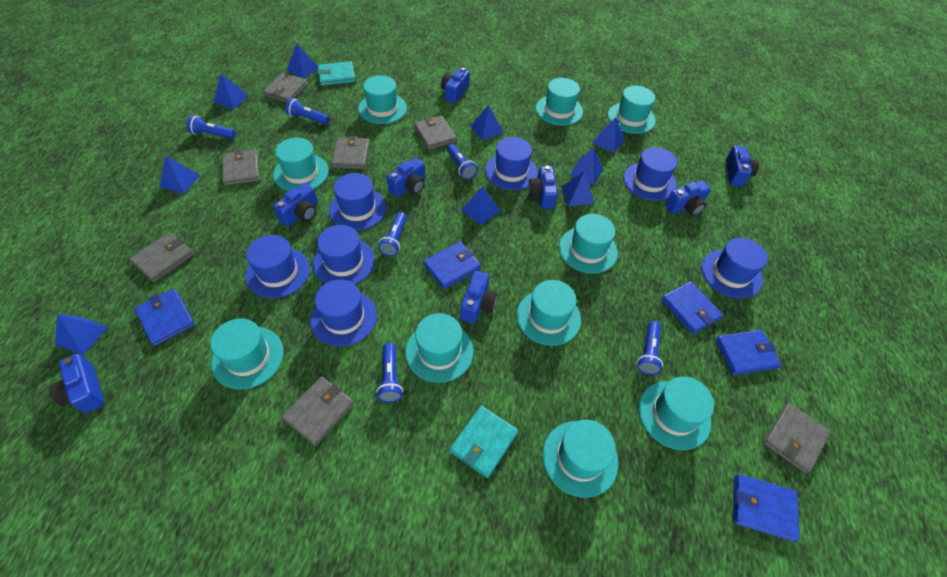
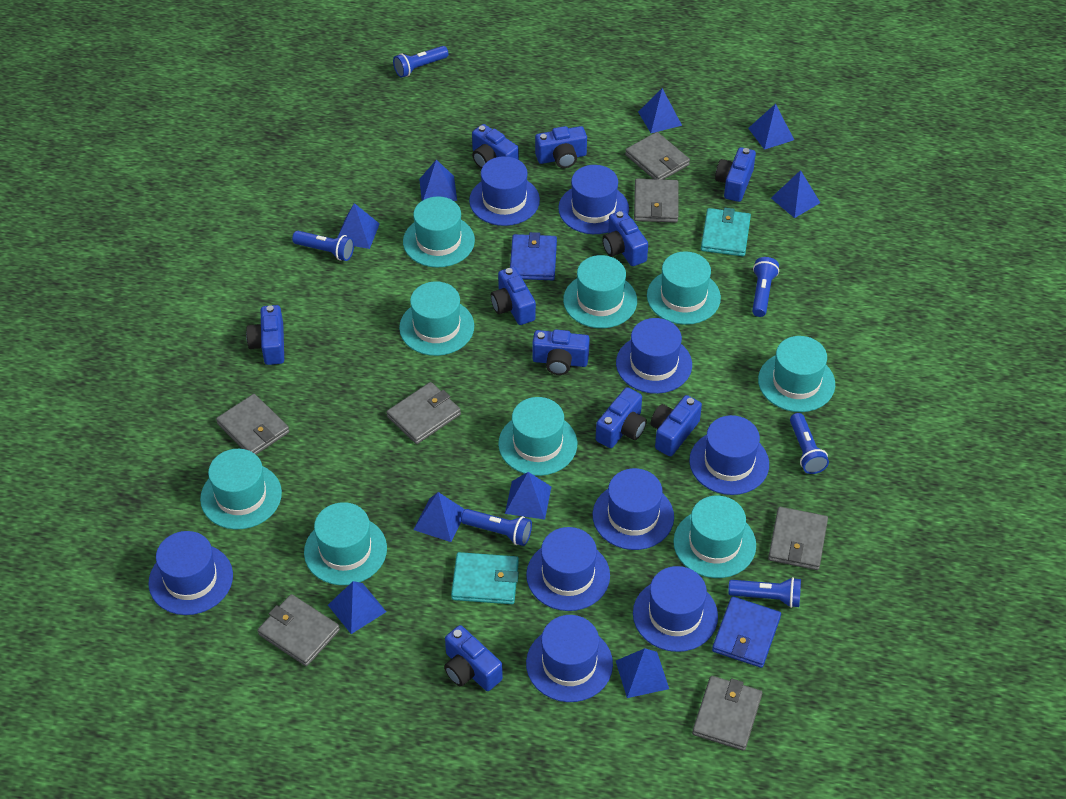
blue camera: 8 -> 10
blue hat: 7 -> 9
blue wallet: 5 -> 2
turquoise hat: 10 -> 9

